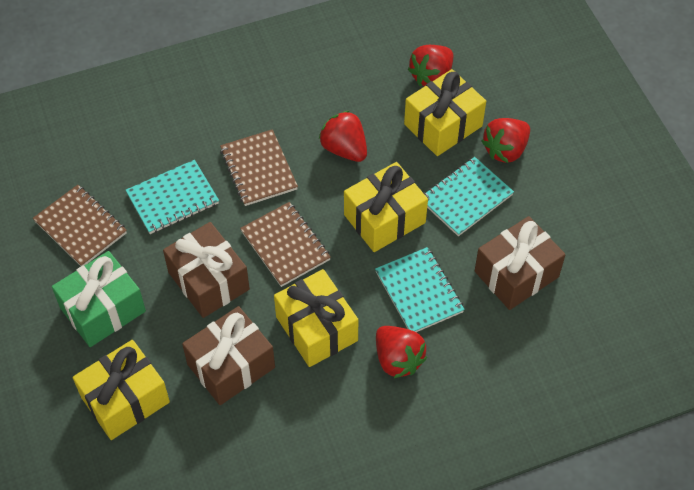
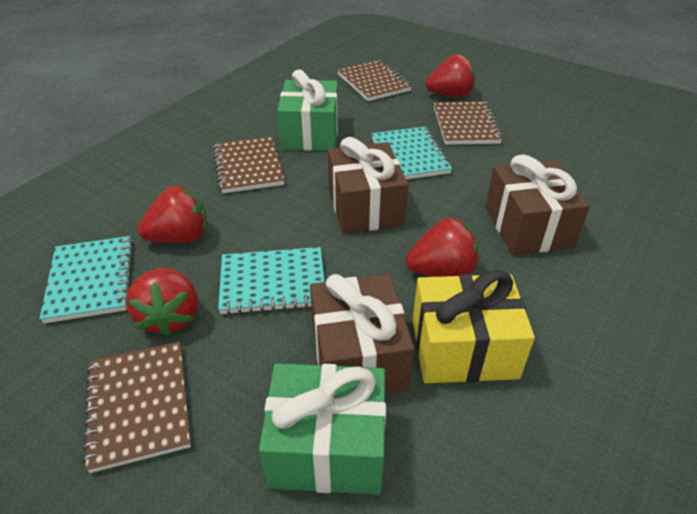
brown notebook: 3 -> 4
green gift: 1 -> 2
yellow gift: 4 -> 1

